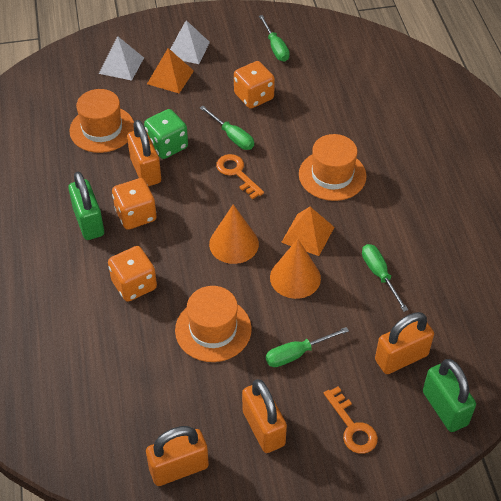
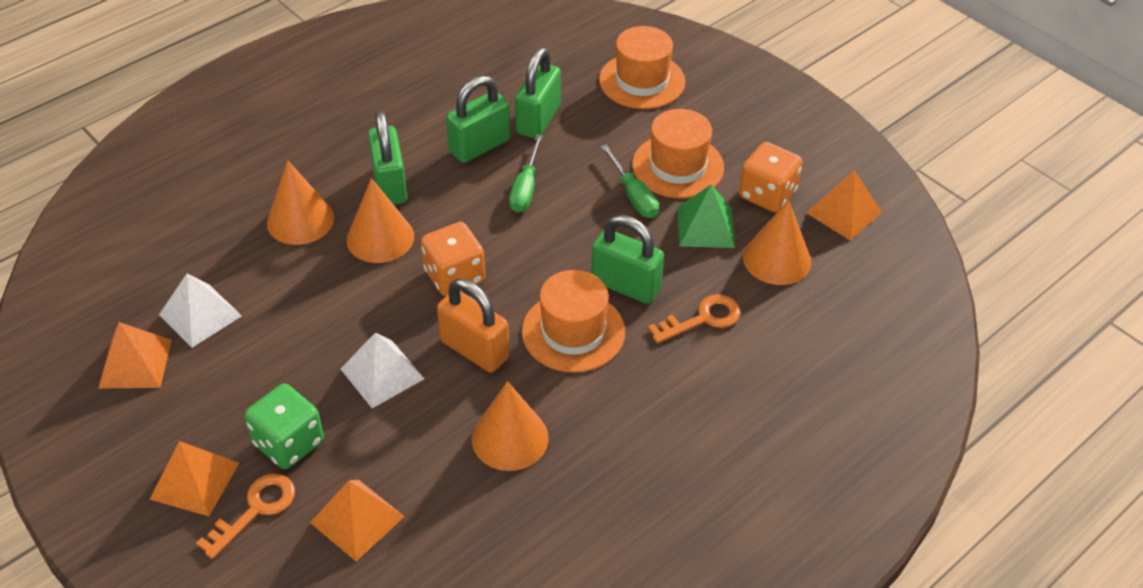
green padlock: 2 -> 4
green pyramid: 0 -> 1
green screwdriver: 4 -> 2
orange cone: 2 -> 4
orange dice: 3 -> 2
orange padlock: 4 -> 1
orange pyramid: 2 -> 4

